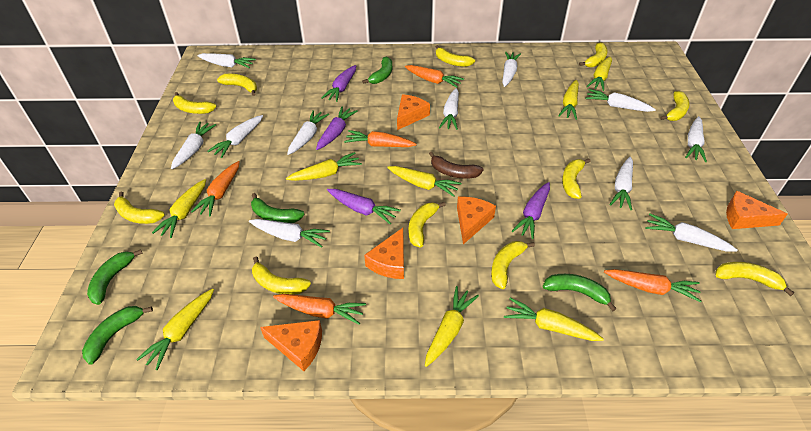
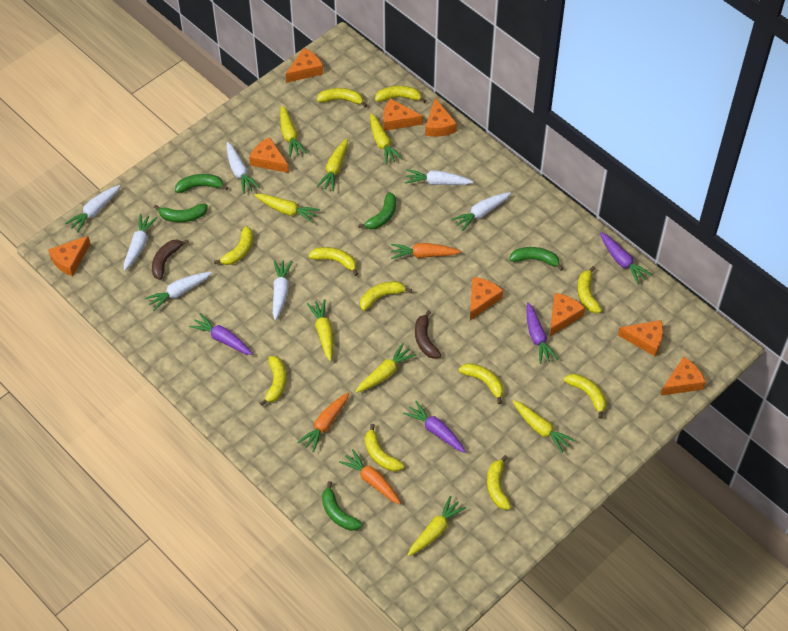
brown banana: 1 -> 2
orange carrot: 5 -> 3
orange cheese: 5 -> 9
white carrot: 11 -> 7

